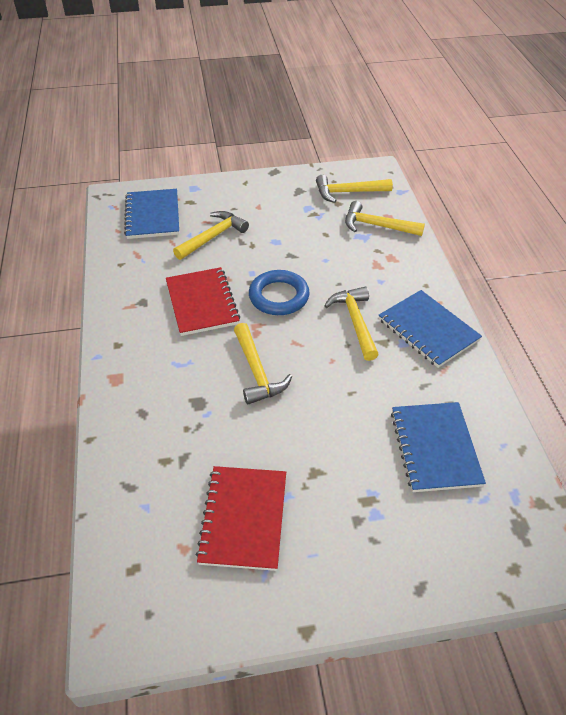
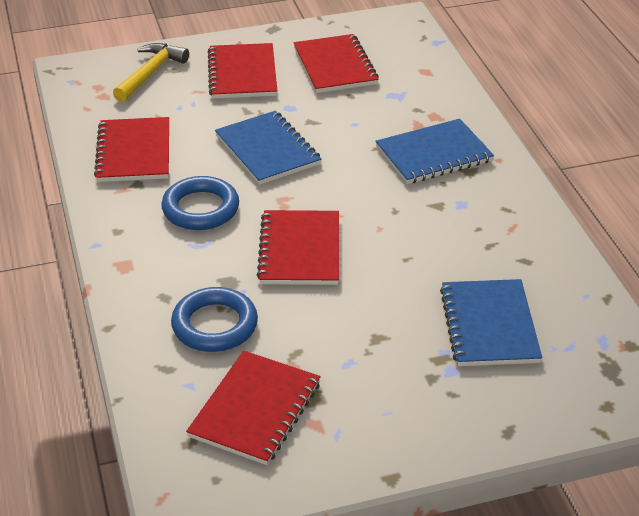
blue ring: 1 -> 2
red notebook: 2 -> 5
yellow hammer: 5 -> 1

